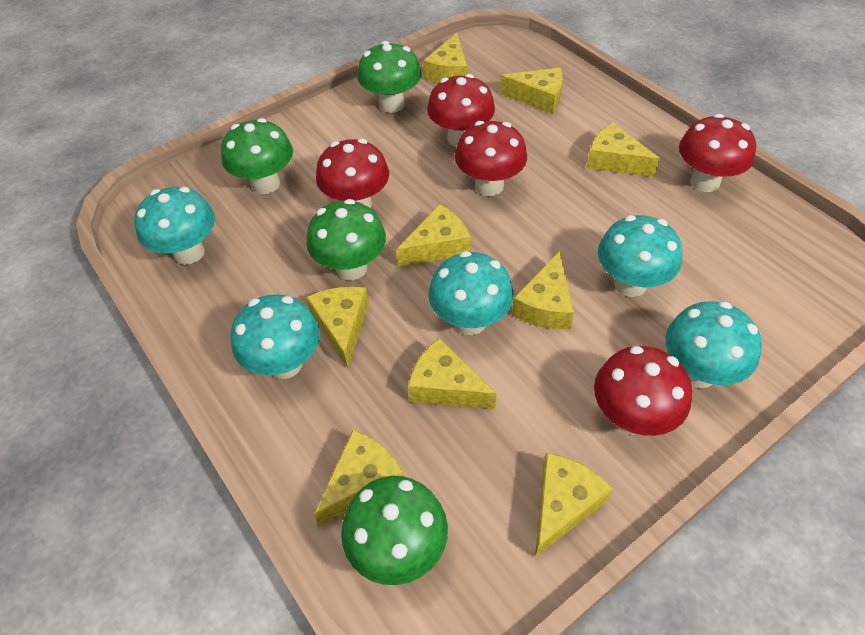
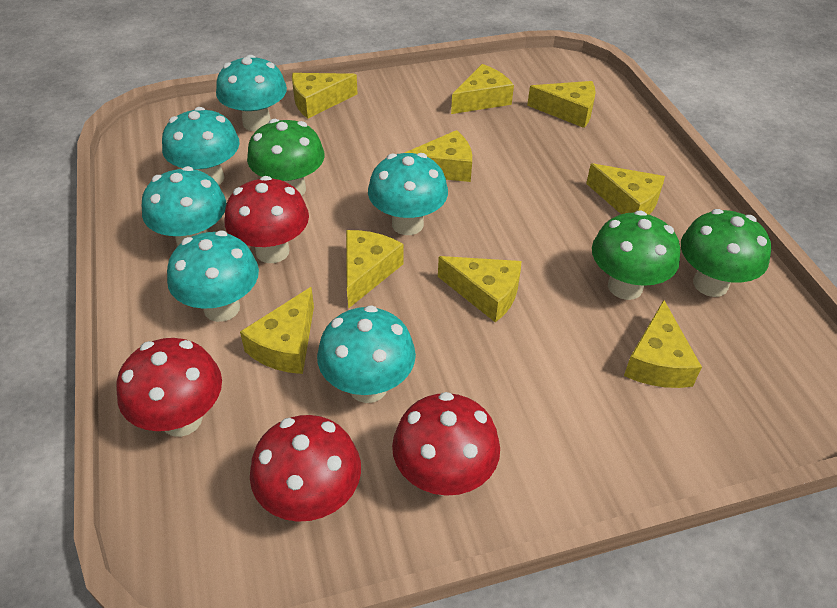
green mushroom: 4 -> 3
red mushroom: 5 -> 4
turquoise mushroom: 5 -> 6

